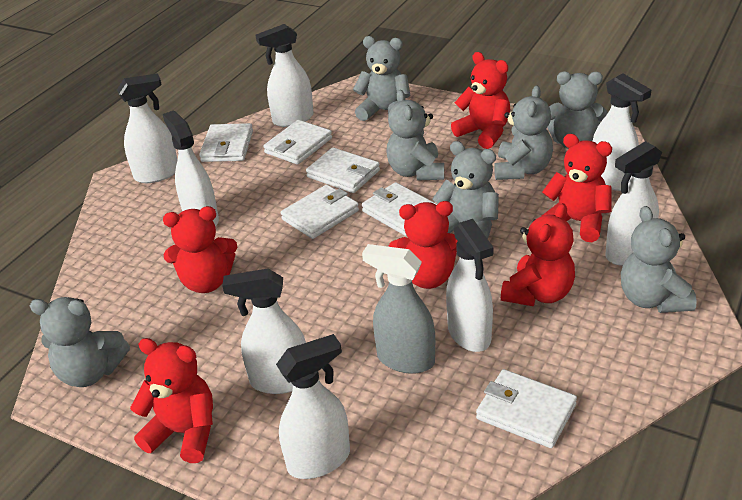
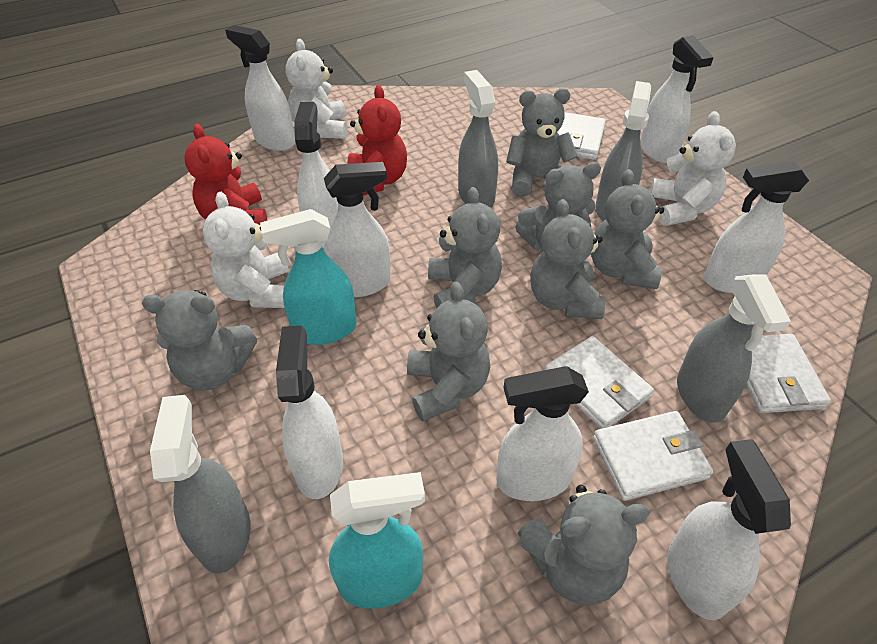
grey spray bottle: 1 -> 4
grey teddy bear: 7 -> 8
red teddy bear: 6 -> 2
turquoise spray bottle: 0 -> 2
white teddy bear: 0 -> 3
white wallet: 6 -> 4

